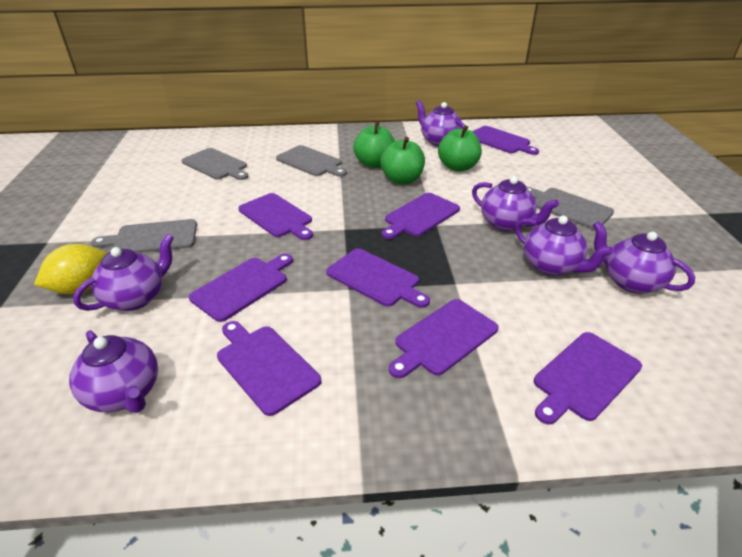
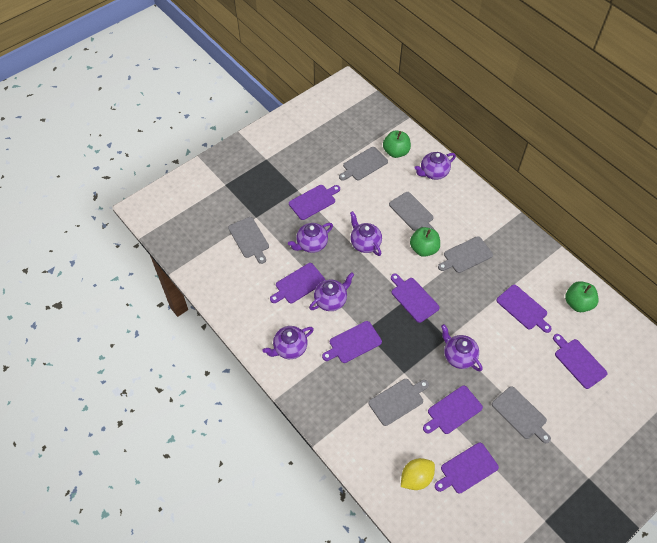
grey cutting board: 4 -> 6

